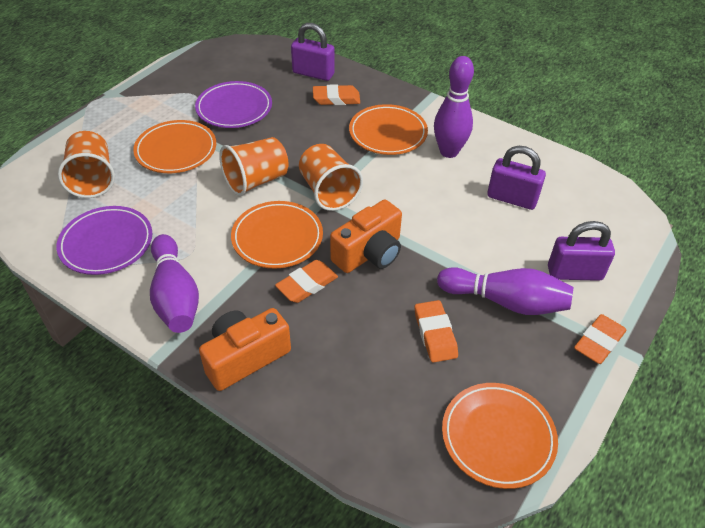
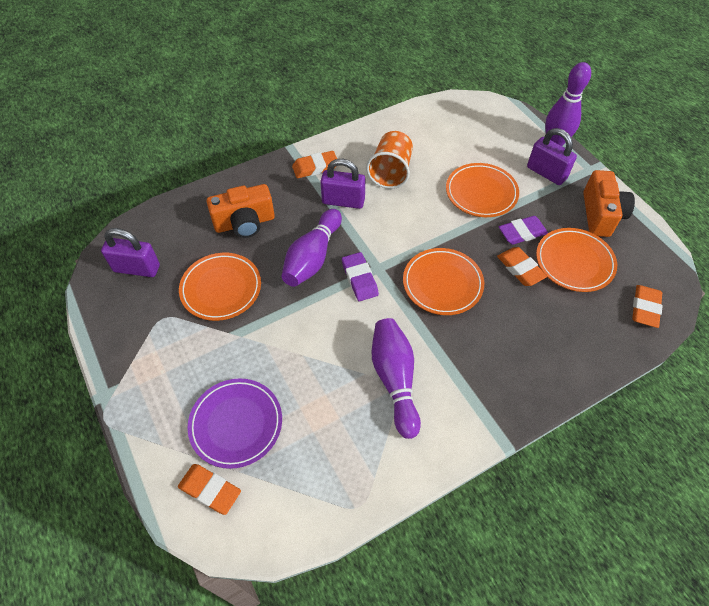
orange cup: 3 -> 1
purple eraser: 0 -> 2
purple plate: 2 -> 1

